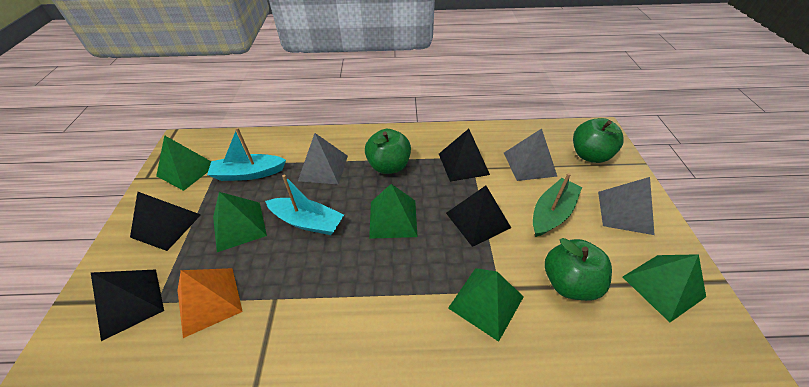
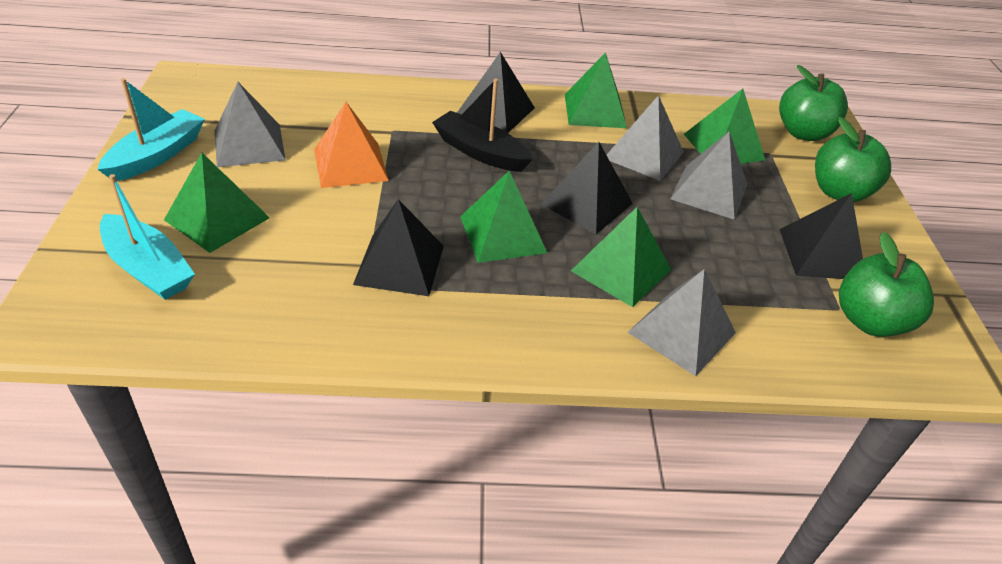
black boat: 0 -> 1
green boat: 1 -> 0
grey pyramid: 3 -> 4

